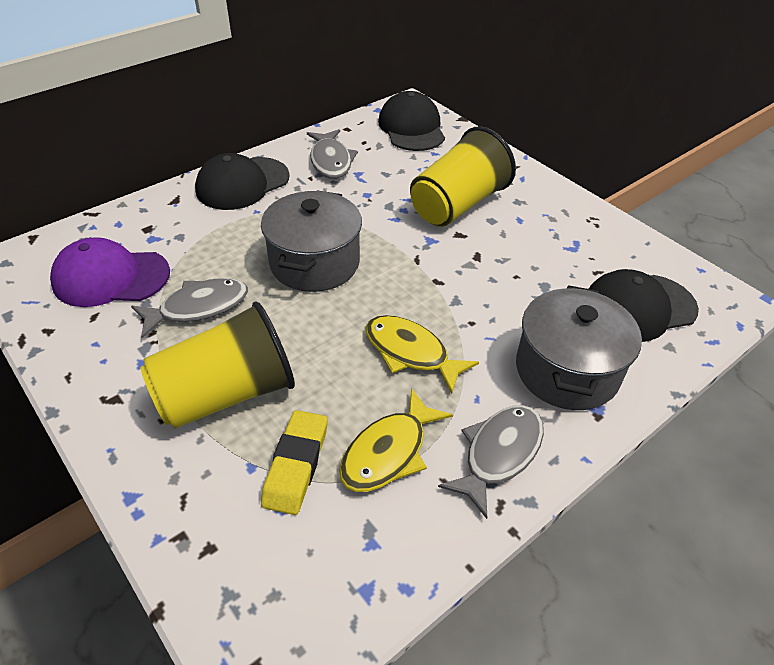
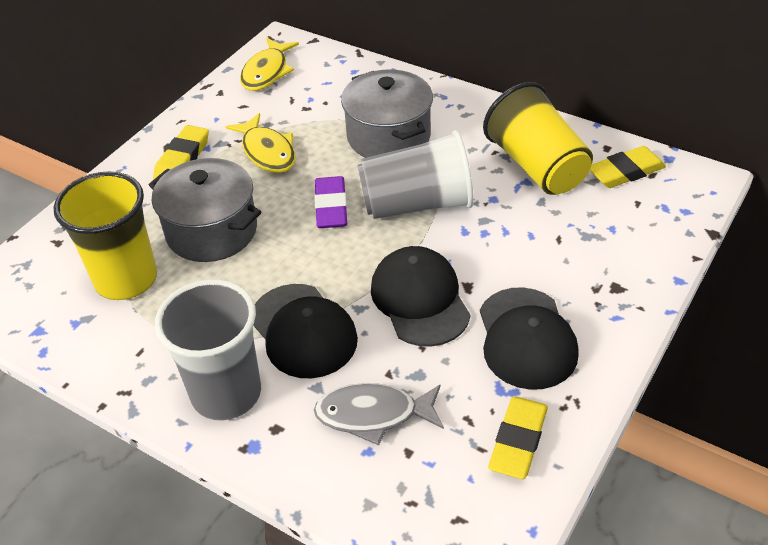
grey cup: 0 -> 2
grey fish: 3 -> 1
purple cap: 1 -> 0
purple eraser: 0 -> 1
yellow eraser: 1 -> 3

